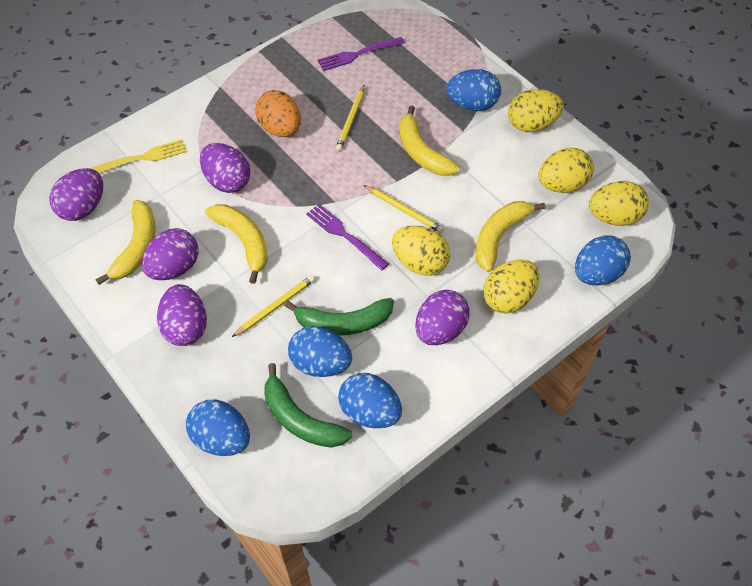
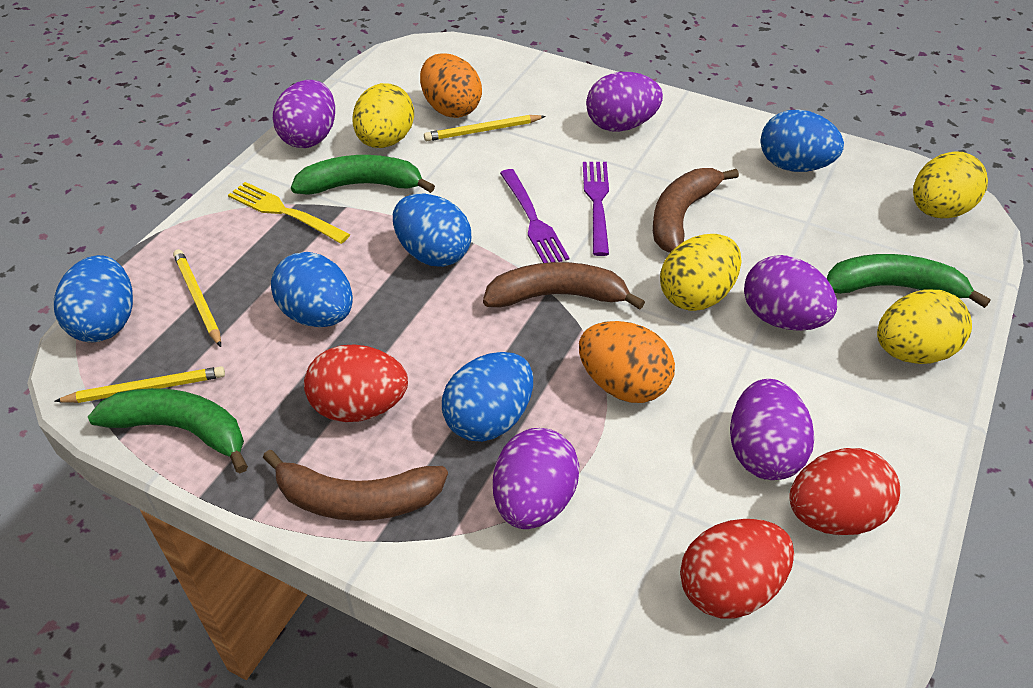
brown banana: 0 -> 3
green banana: 2 -> 3
orange egg: 1 -> 2
red egg: 0 -> 3
yellow banana: 4 -> 0
yellow egg: 5 -> 4

